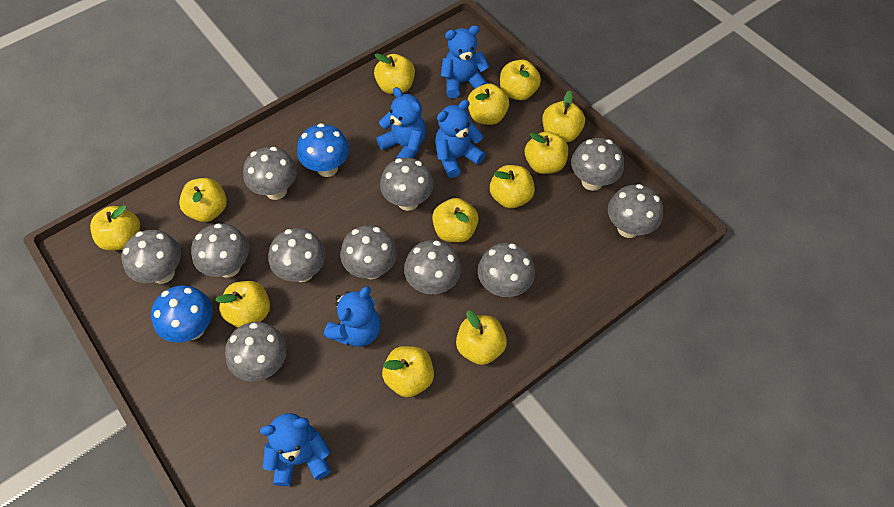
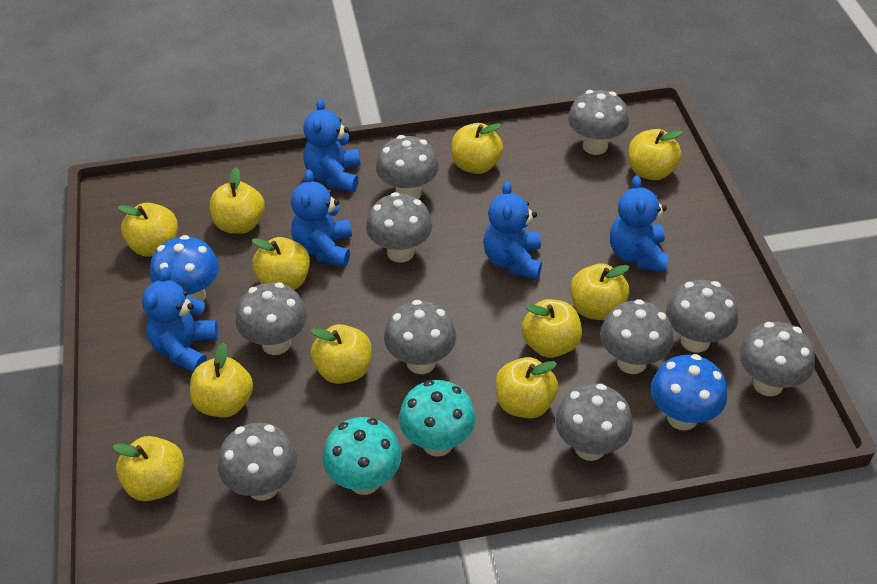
grey mushroom: 11 -> 10
turquoise mushroom: 0 -> 2
yellow apple: 12 -> 11

